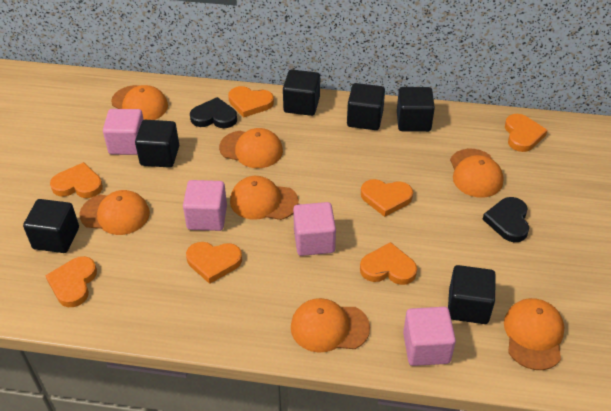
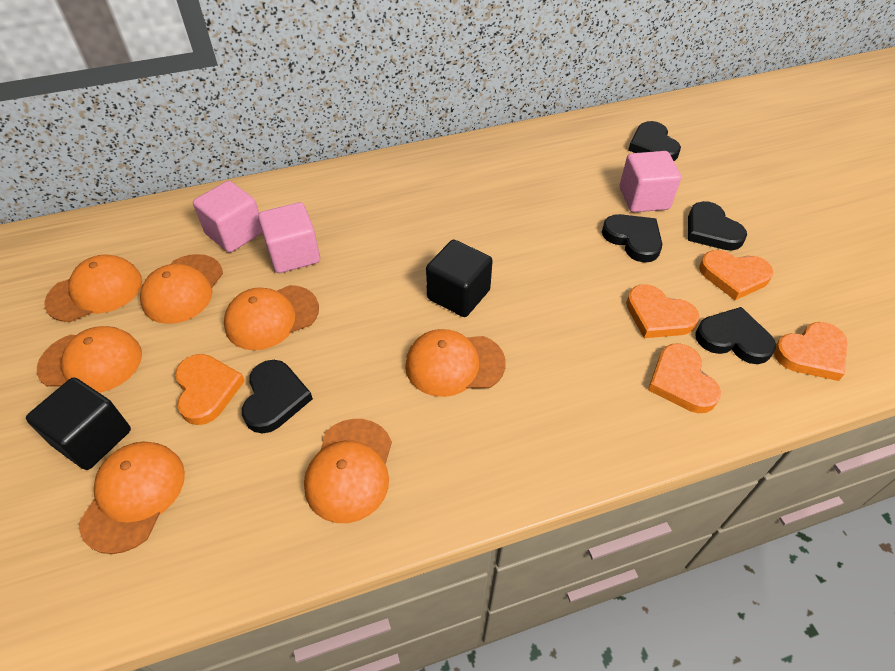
black cube: 6 -> 2
black heart: 2 -> 5
orange heart: 7 -> 5
pink cube: 4 -> 3

